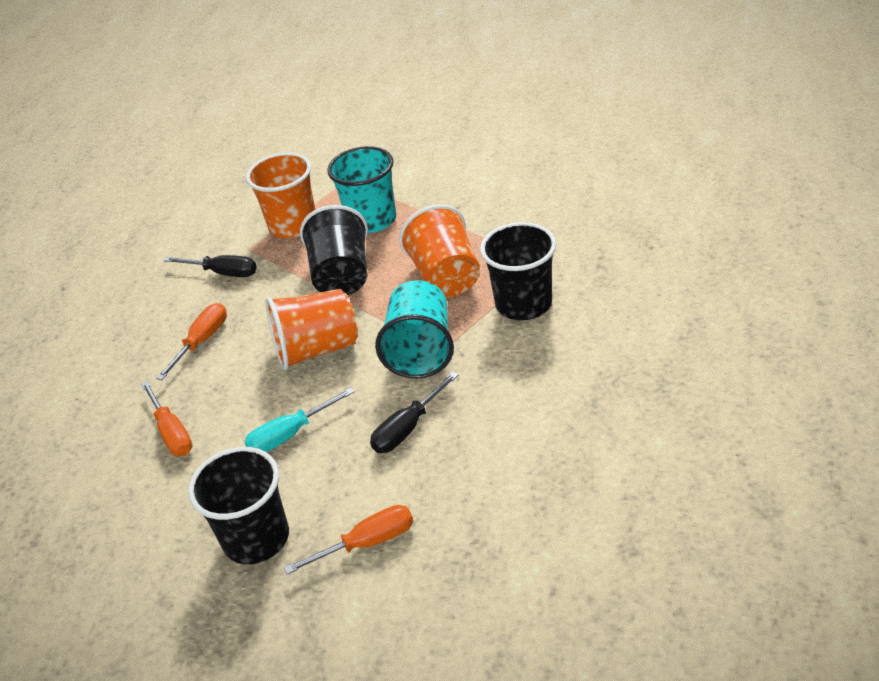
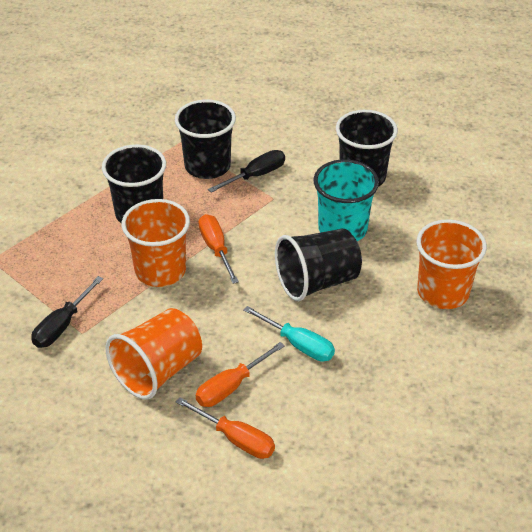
black cup: 3 -> 4
turquoise cup: 2 -> 1

